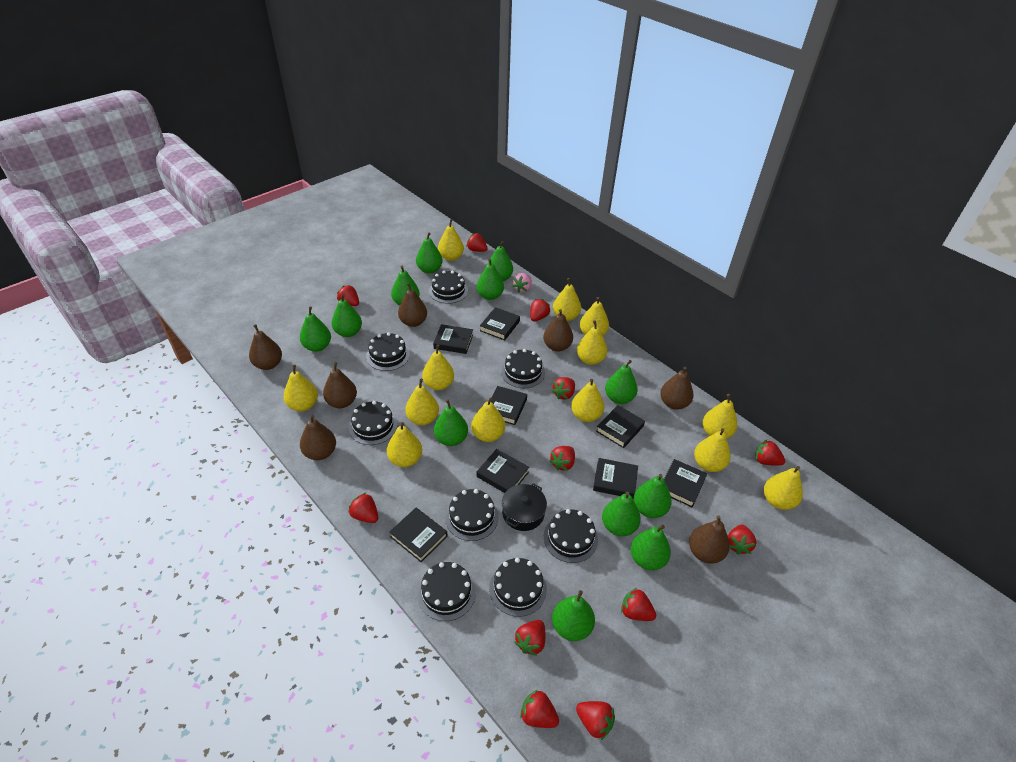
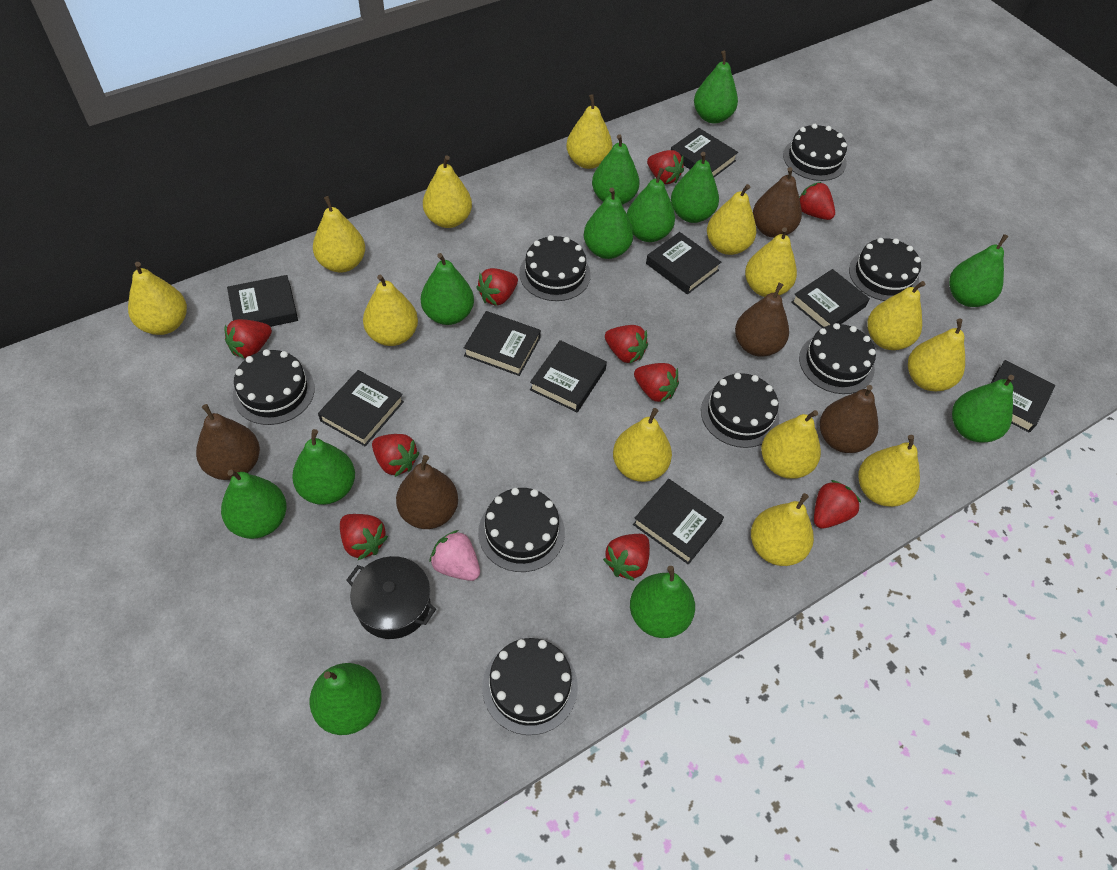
black book: 8 -> 9
brown pear: 7 -> 5
red strawberry: 12 -> 10

